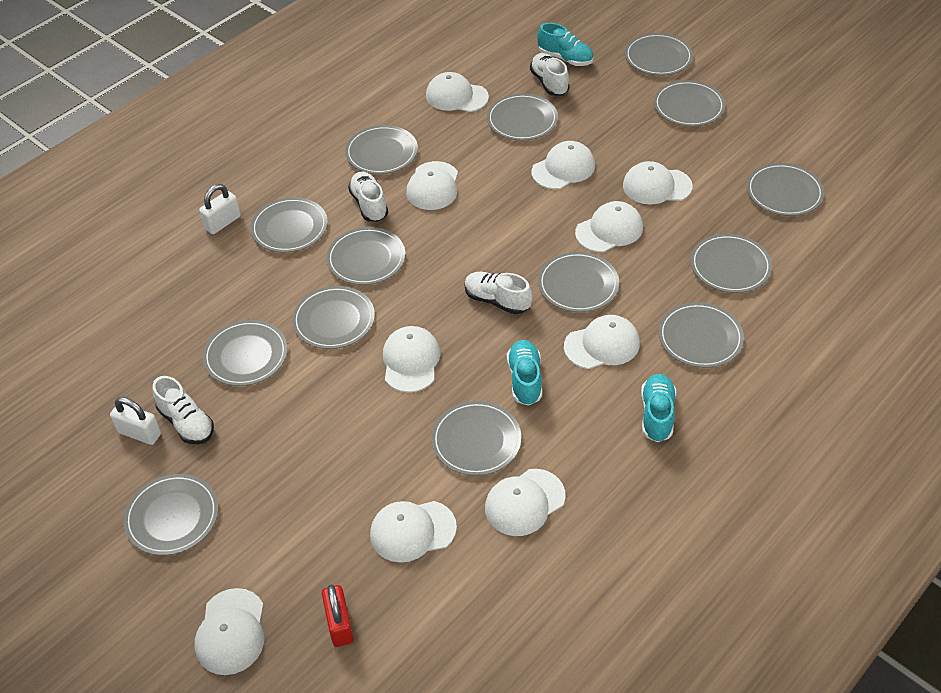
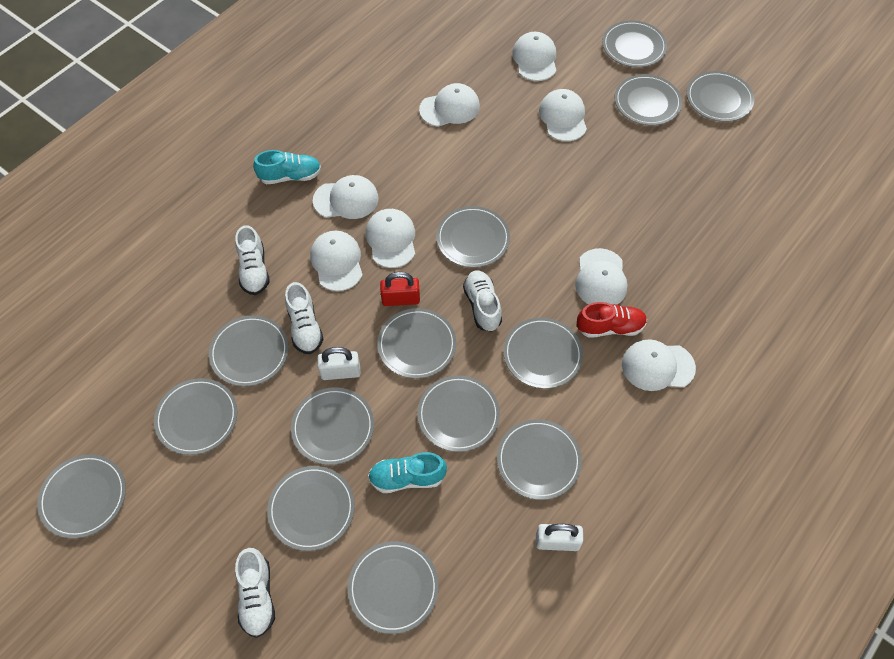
red shoe: 0 -> 1
turquoise shoe: 3 -> 2
white cap: 10 -> 8

